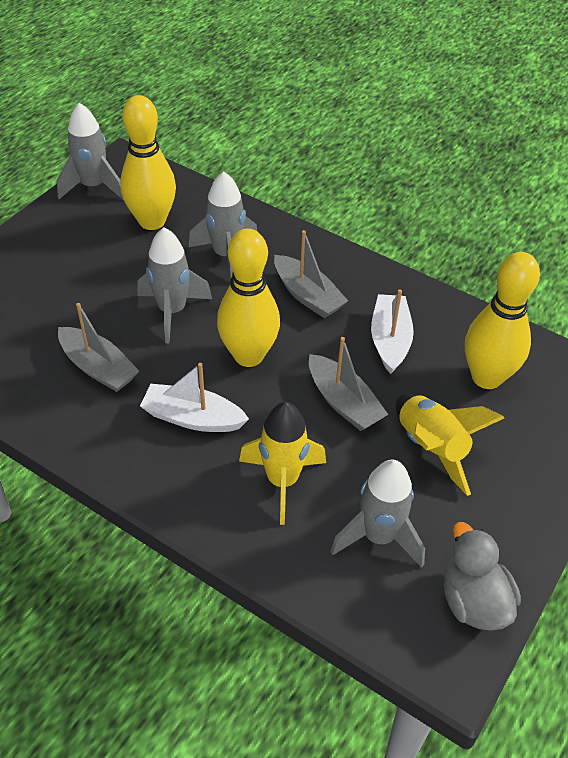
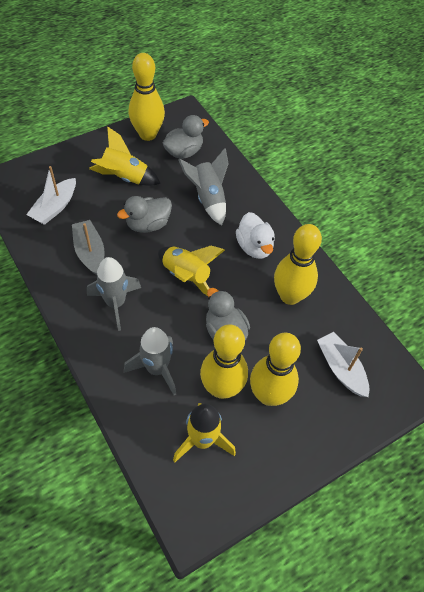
grey boat: 3 -> 1
grey duck: 1 -> 3
grey rocket: 4 -> 3
white duck: 0 -> 1
yellow bowling pin: 3 -> 4
yellow rocket: 2 -> 3

